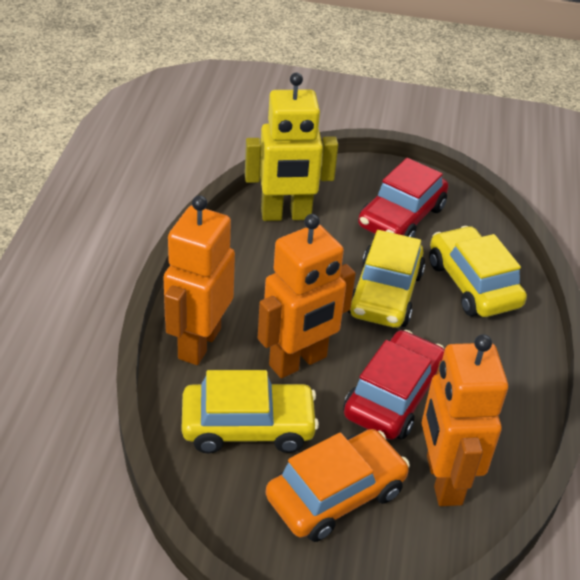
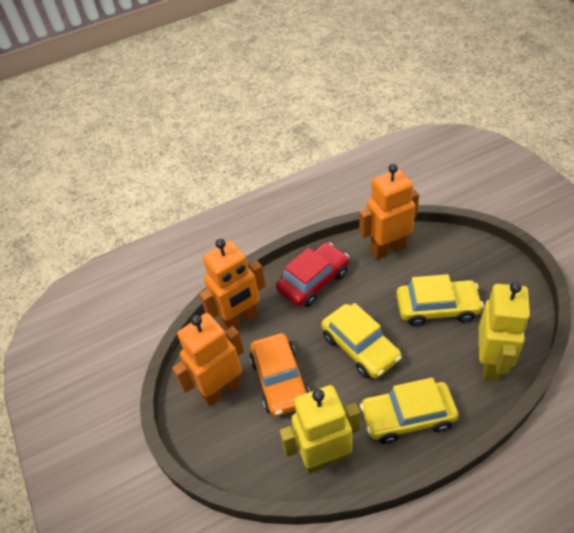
red car: 2 -> 1
yellow robot: 1 -> 2

